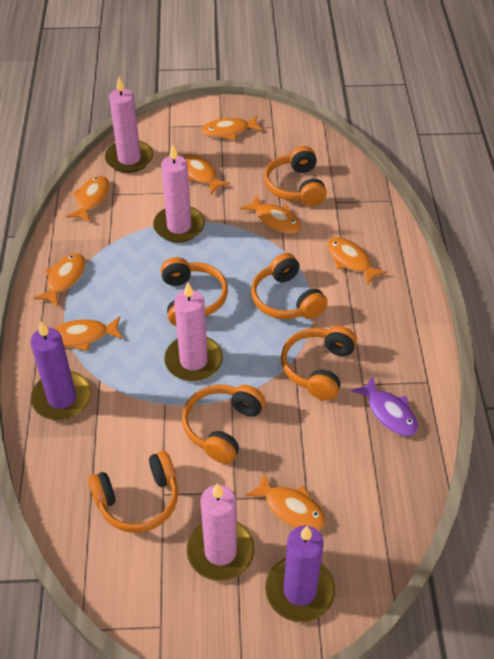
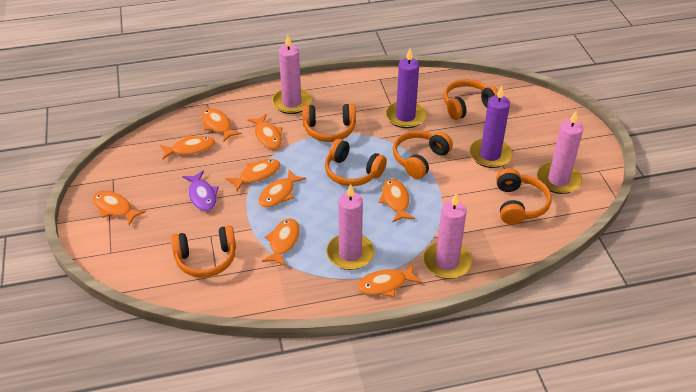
orange fish: 8 -> 9

